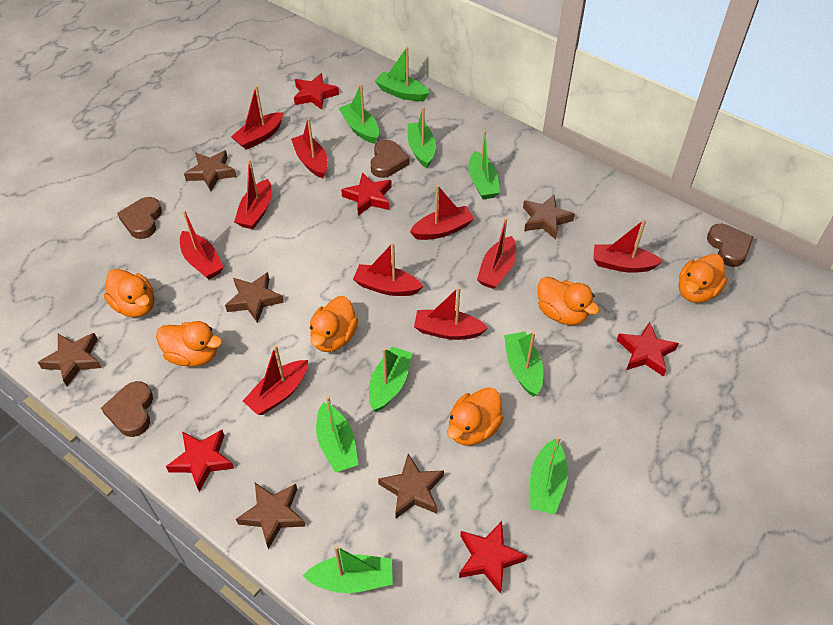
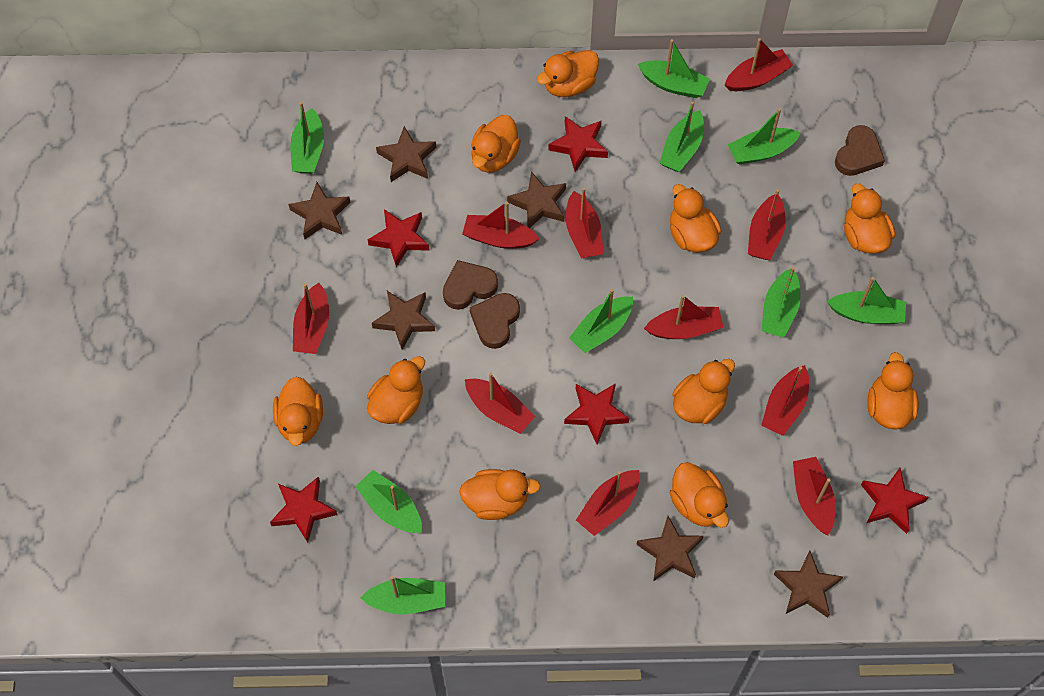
brown heart: 4 -> 3
orange duck: 6 -> 10

